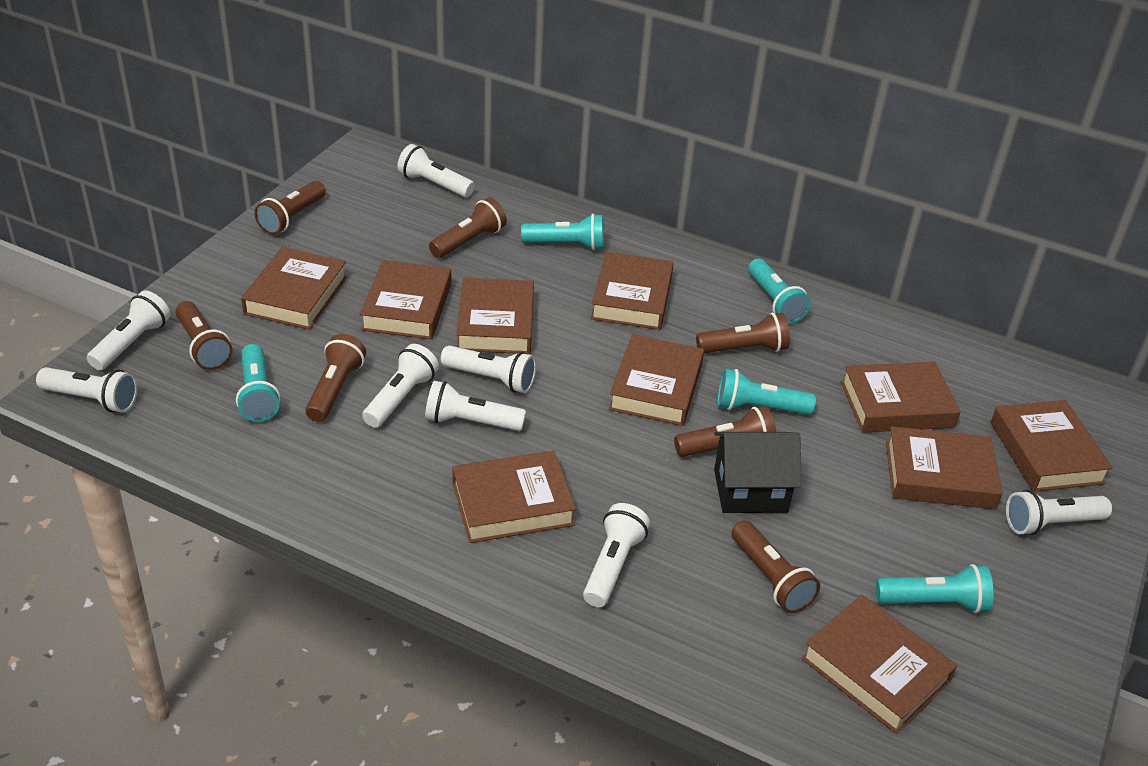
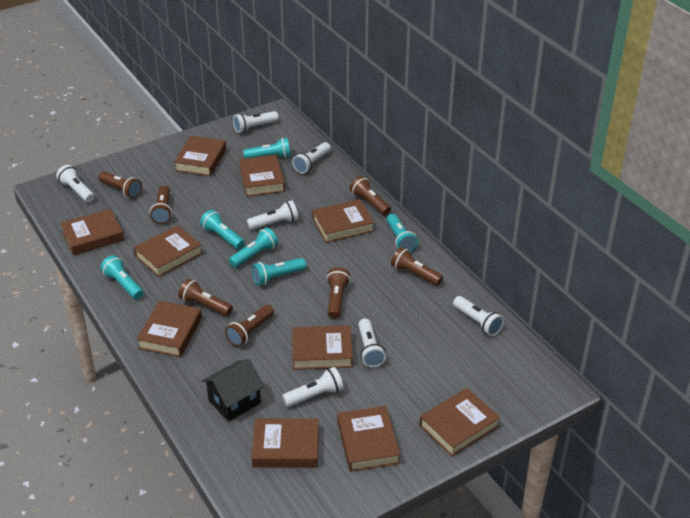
turquoise flashlight: 5 -> 6
white flashlight: 8 -> 7

